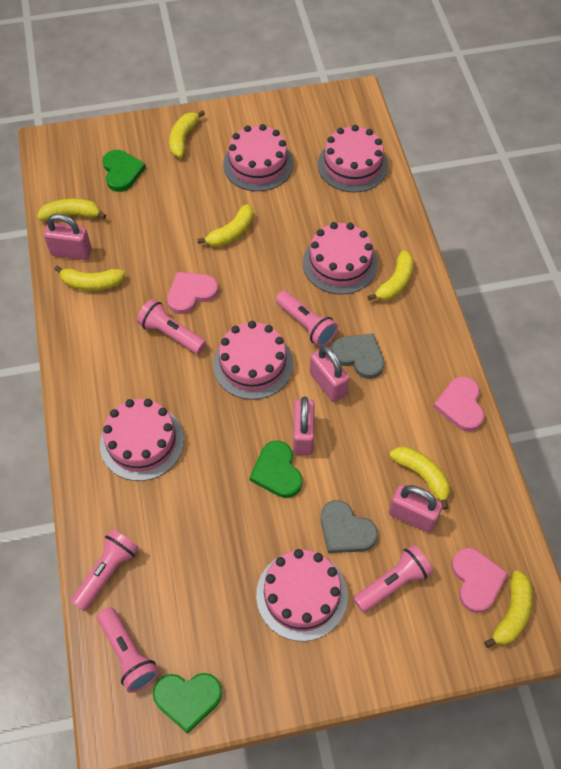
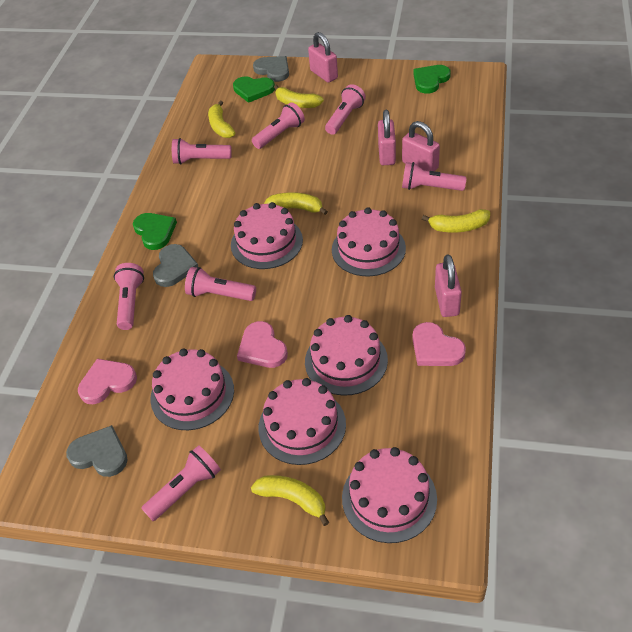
grey heart: 2 -> 3
pink flashlight: 5 -> 7
yellow banana: 7 -> 5

